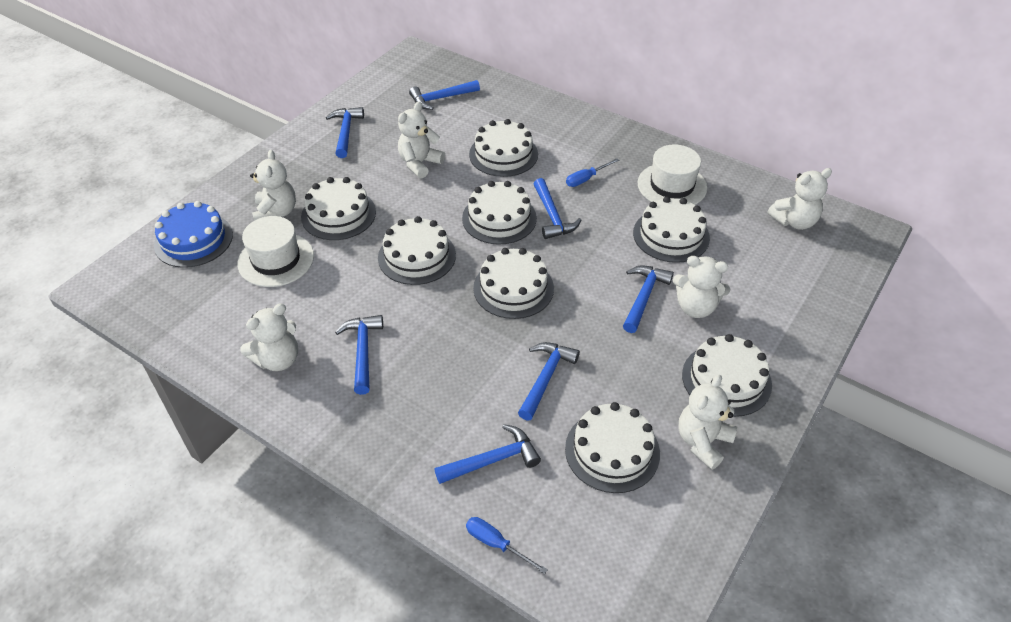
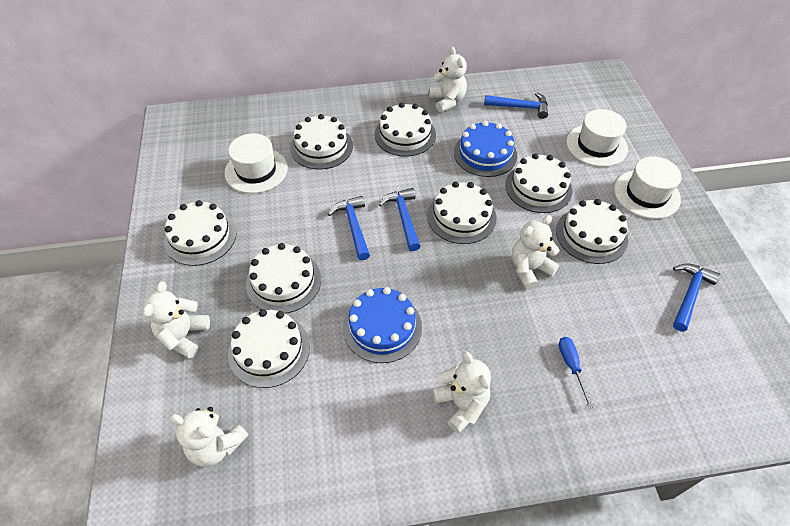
blue cake: 1 -> 2
blue hammer: 7 -> 4
blue screwdriver: 2 -> 1
white hat: 2 -> 3
white teddy bear: 6 -> 5

